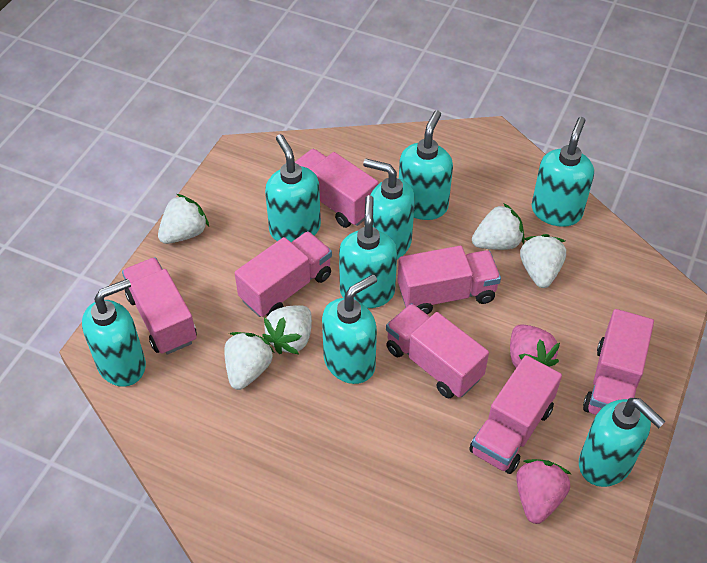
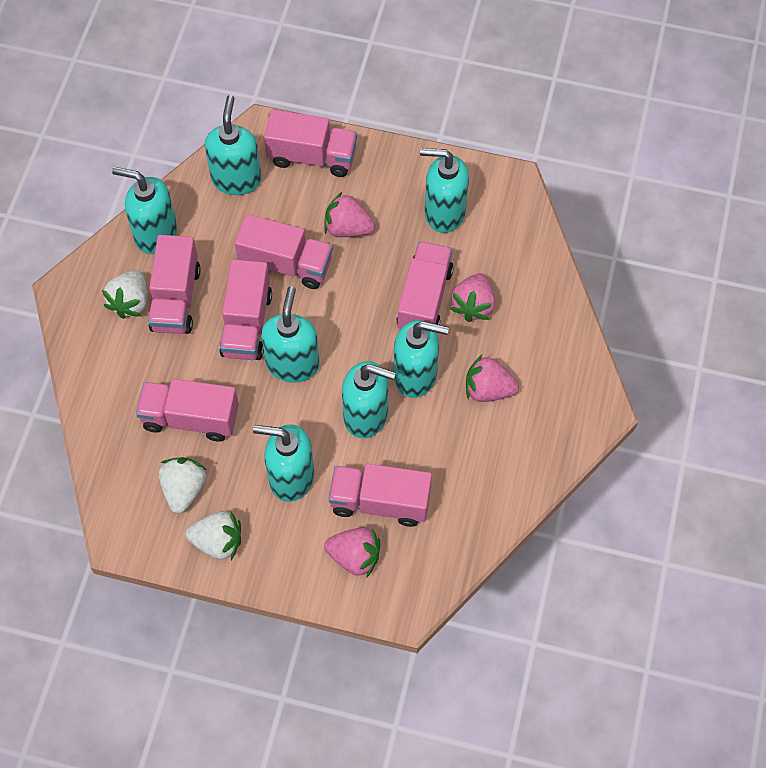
pink strawberry: 2 -> 4
turquoise soap dispenser: 8 -> 7
white strawberry: 5 -> 3

